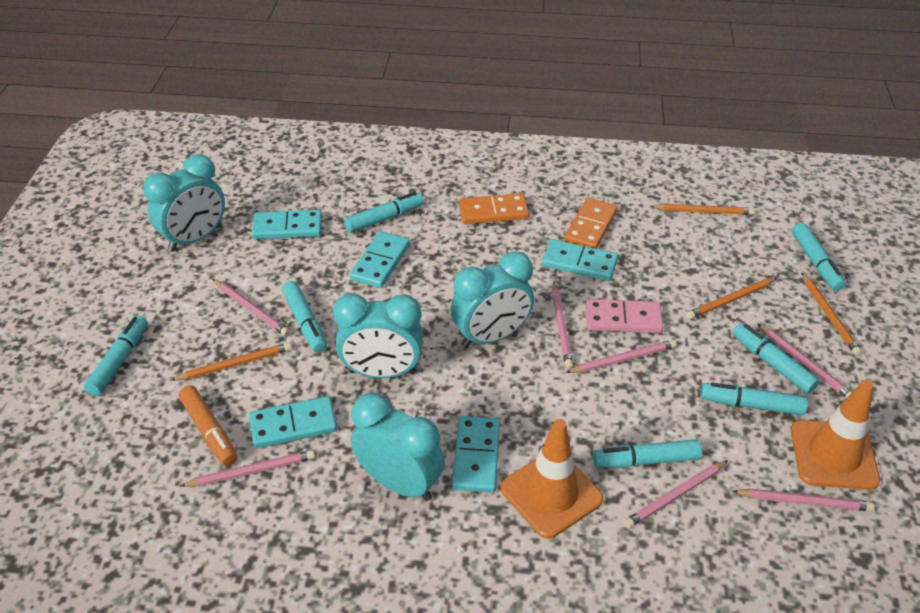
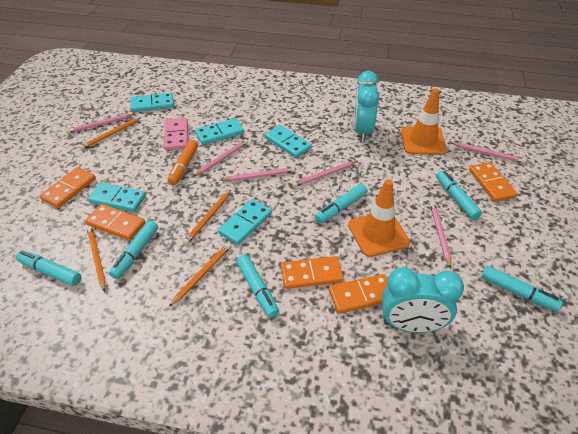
orange domino: 2 -> 5
pink pencil: 7 -> 6
turquoise clock: 4 -> 2
turquoise marker: 7 -> 6

